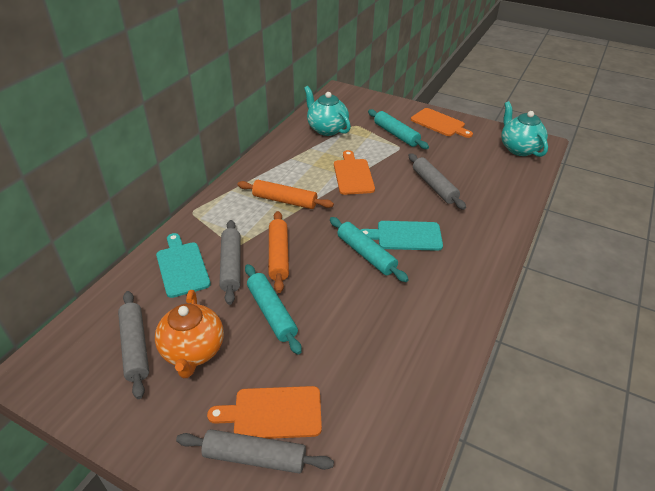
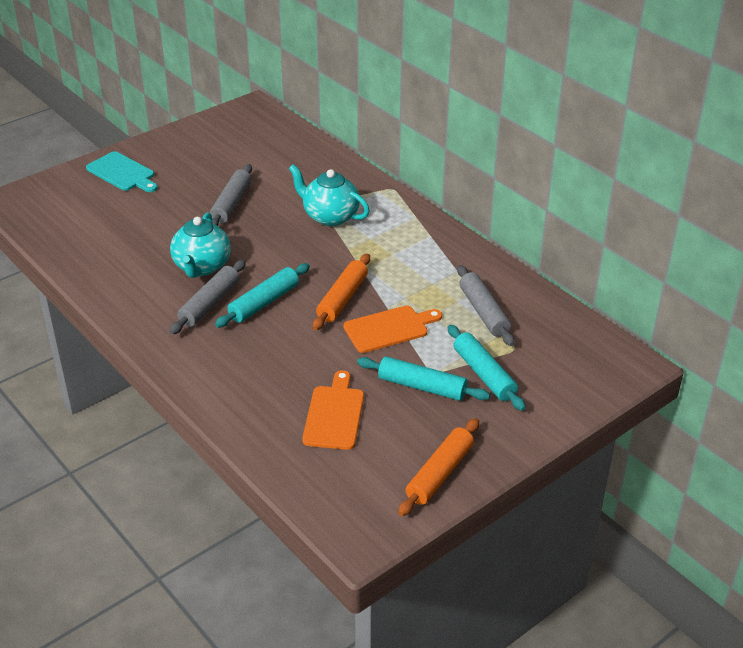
grey rolling pin: 4 -> 3
orange cutting board: 3 -> 2
orange teapot: 1 -> 0
turquoise cutting board: 2 -> 1

